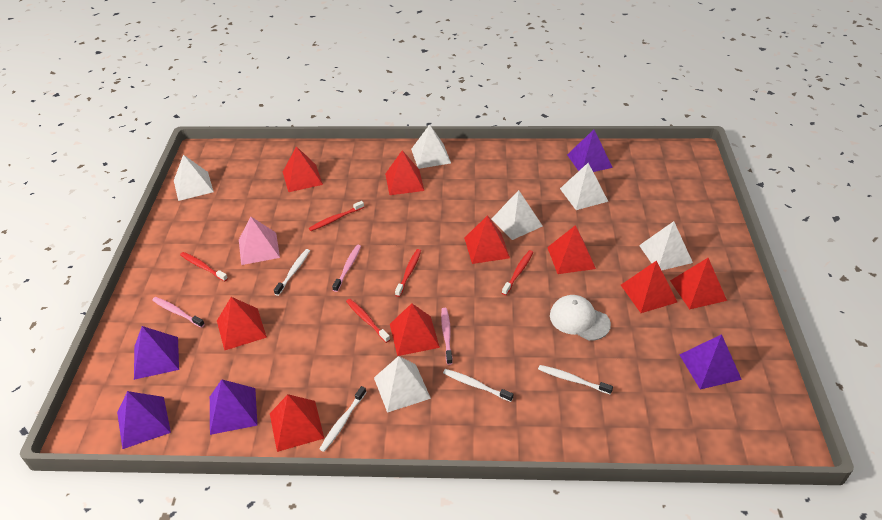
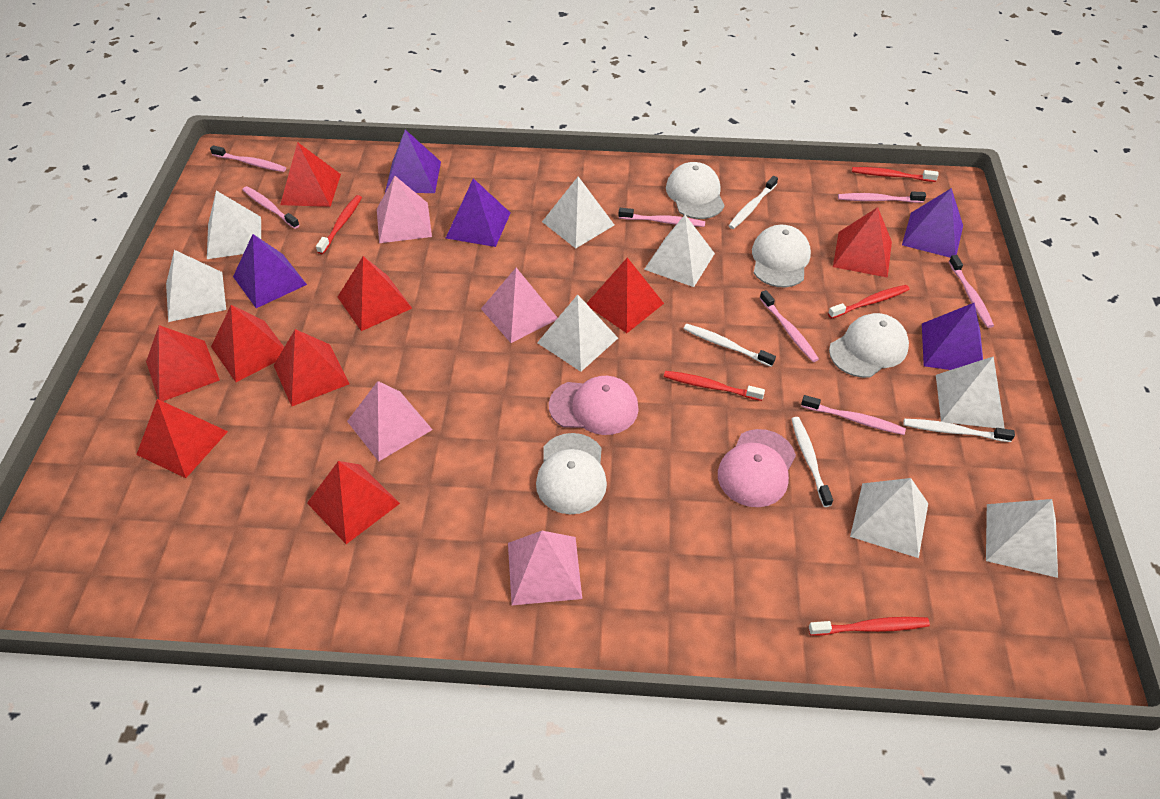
pink cap: 0 -> 2
pink pyramid: 1 -> 4
pink toothbrush: 3 -> 7
white cap: 1 -> 4
white pyramid: 6 -> 8

